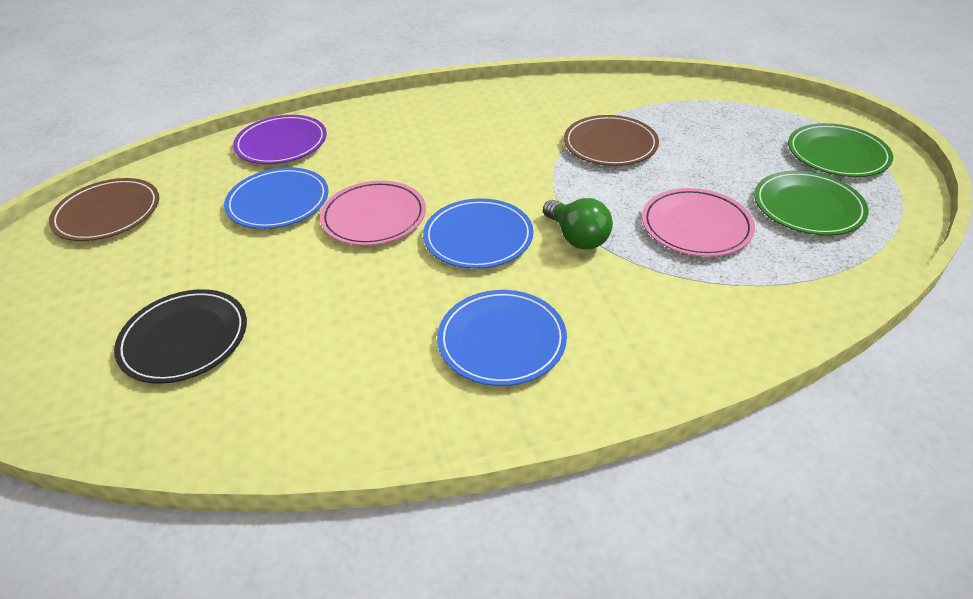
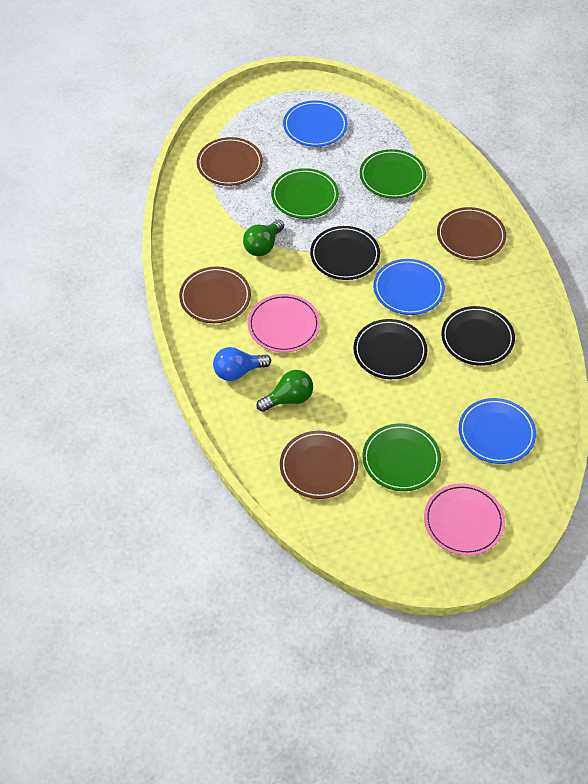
black plate: 1 -> 3
blue light bulb: 0 -> 1
brown plate: 2 -> 4
green light bulb: 1 -> 2
green plate: 2 -> 3
purple plate: 1 -> 0

